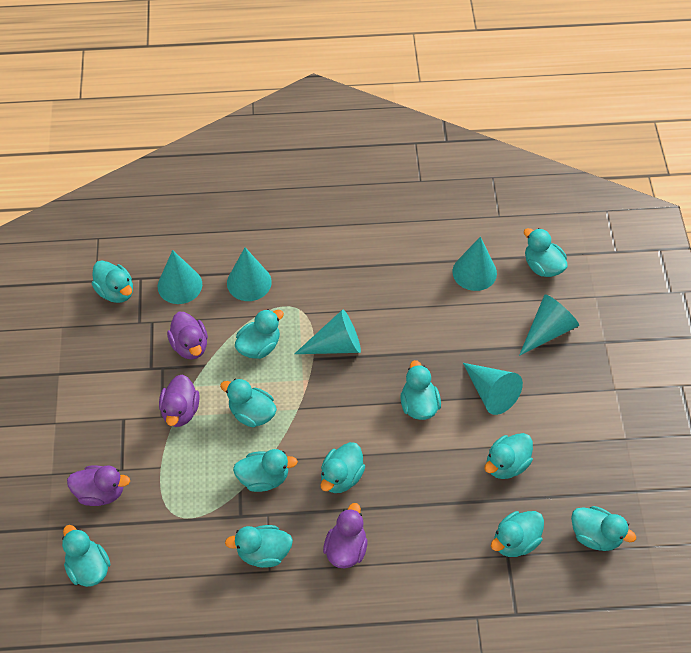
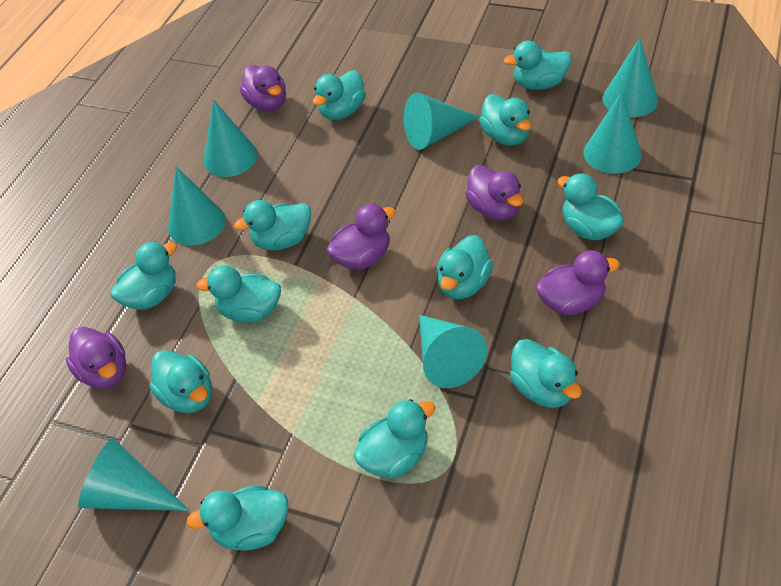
purple duck: 4 -> 5
turquoise cone: 6 -> 7

